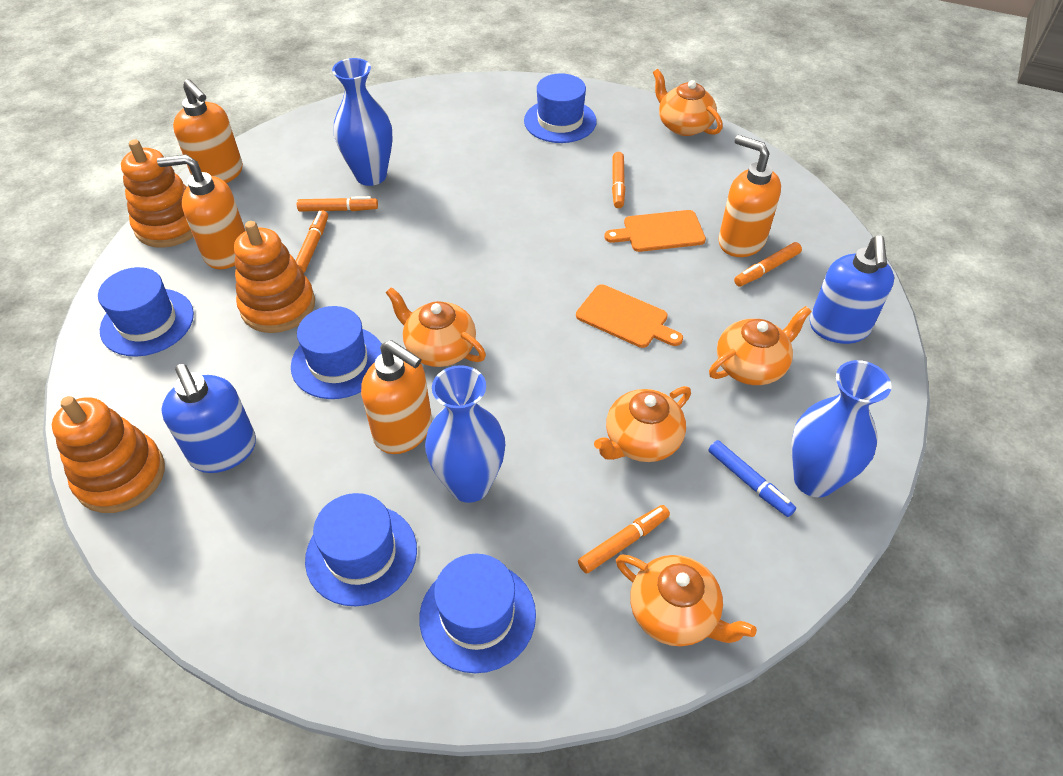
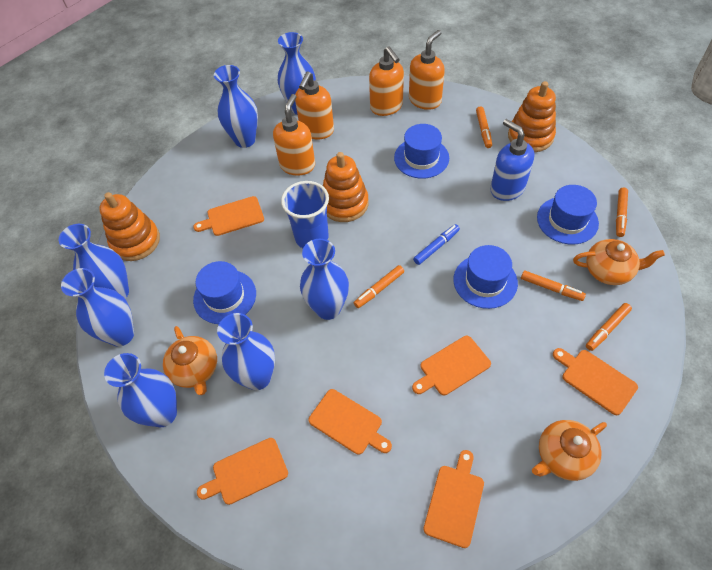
blue cup: 0 -> 1
blue hat: 5 -> 4
blue soap dispenser: 2 -> 1
blue vase: 3 -> 7
orange cutting board: 2 -> 6
orange teapot: 5 -> 3

